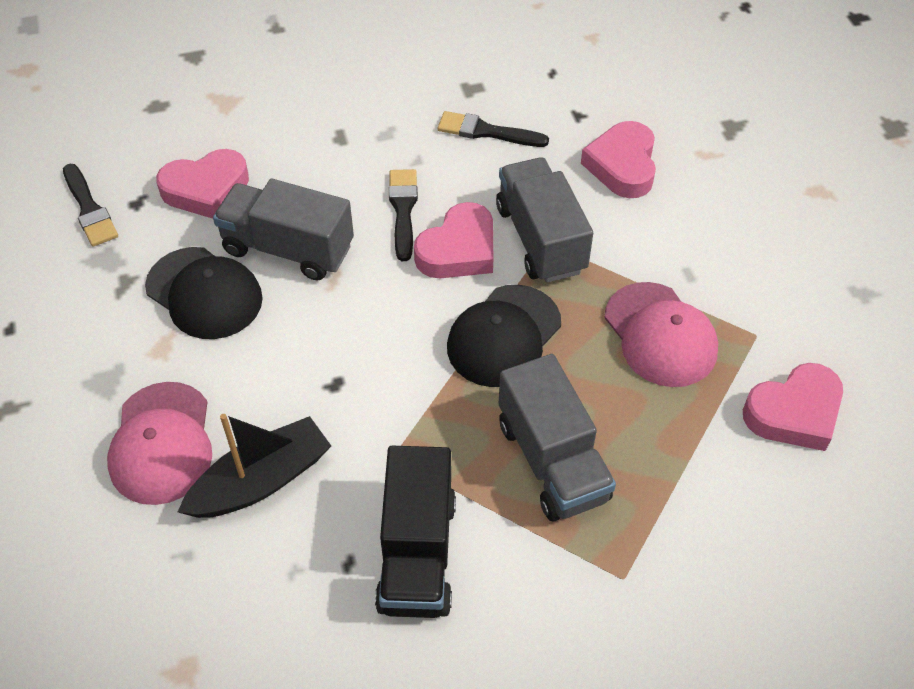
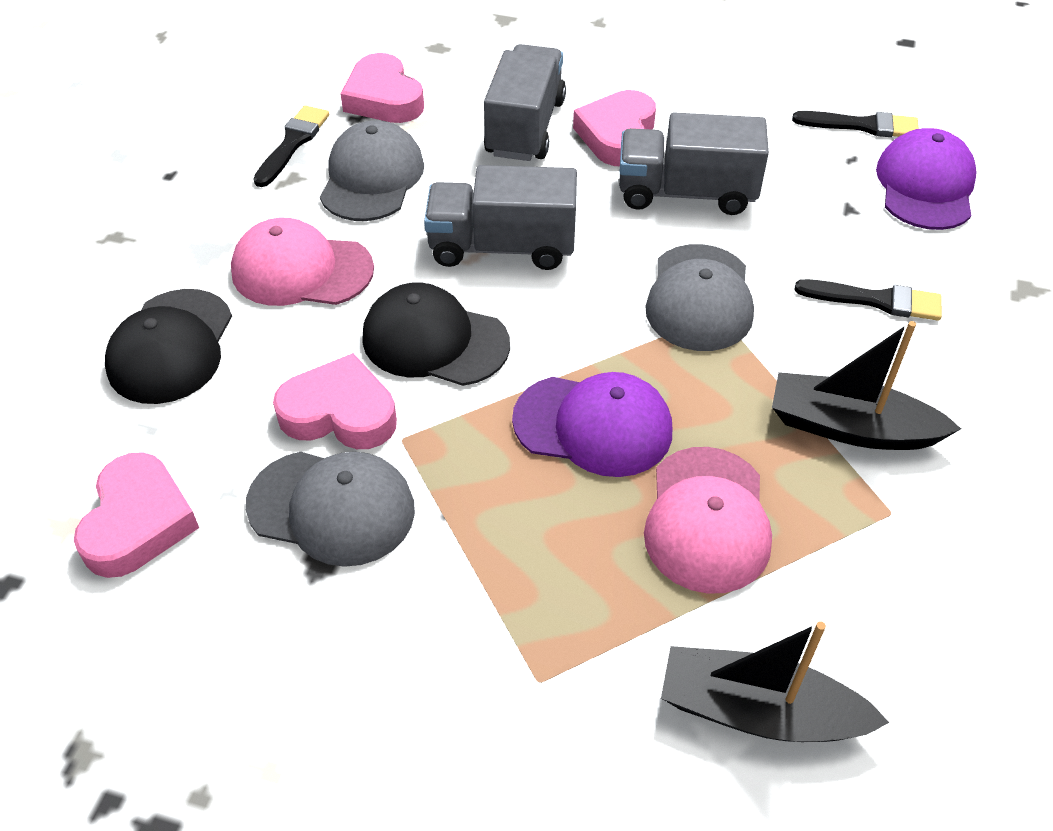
black boat: 1 -> 2
black truck: 1 -> 0
grey cap: 0 -> 3
purple cap: 0 -> 2

